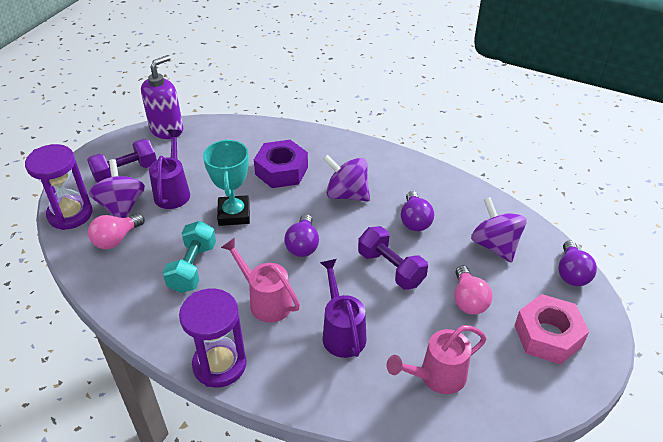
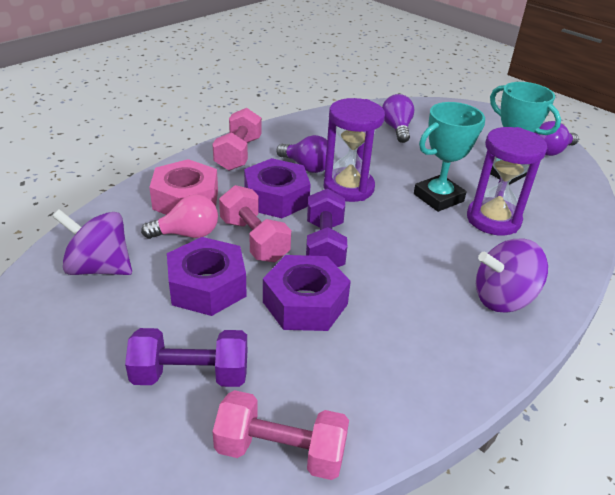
pink dumbbell: 0 -> 3
pink light bulb: 2 -> 1
pink watering can: 2 -> 0
purple nut: 1 -> 3
purple soap dispenser: 1 -> 0
purple spinning top: 3 -> 2
purple watering can: 2 -> 0
turquoise dumbbell: 1 -> 0
turquoise trophy: 1 -> 2

